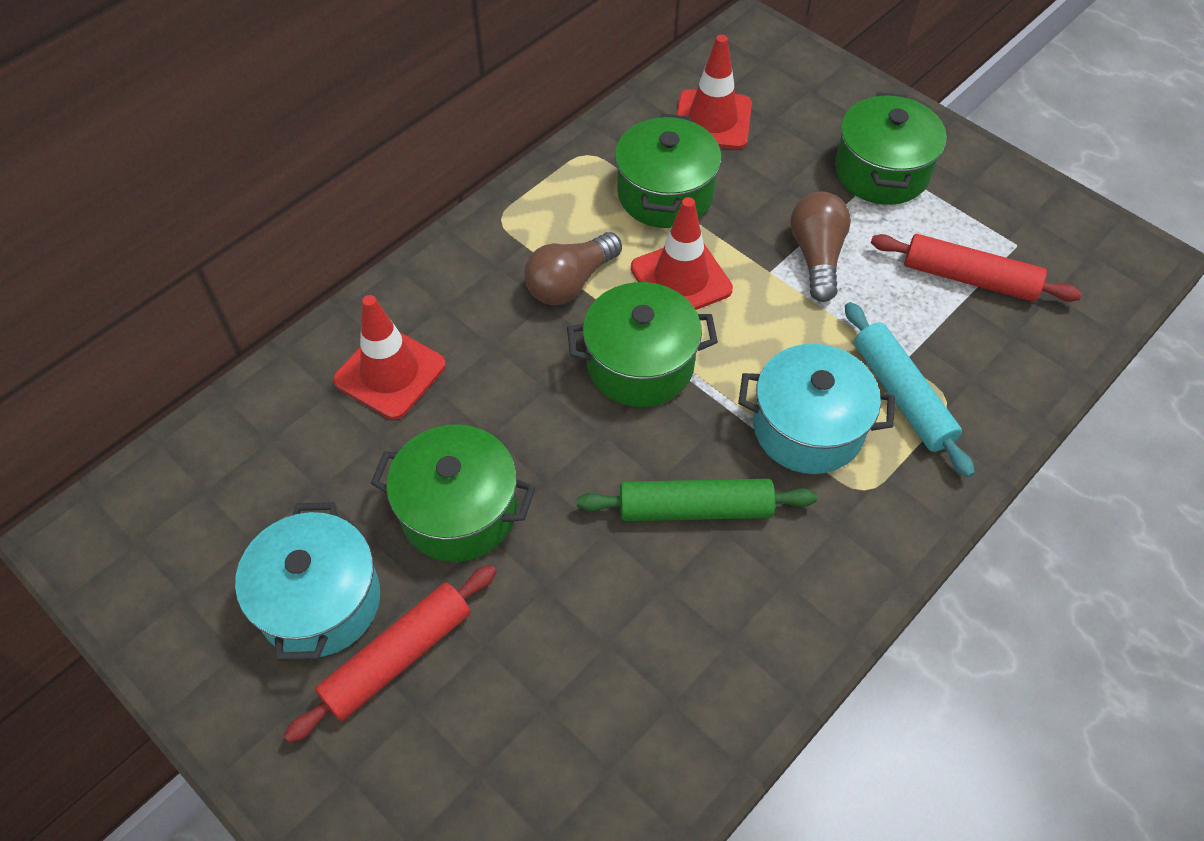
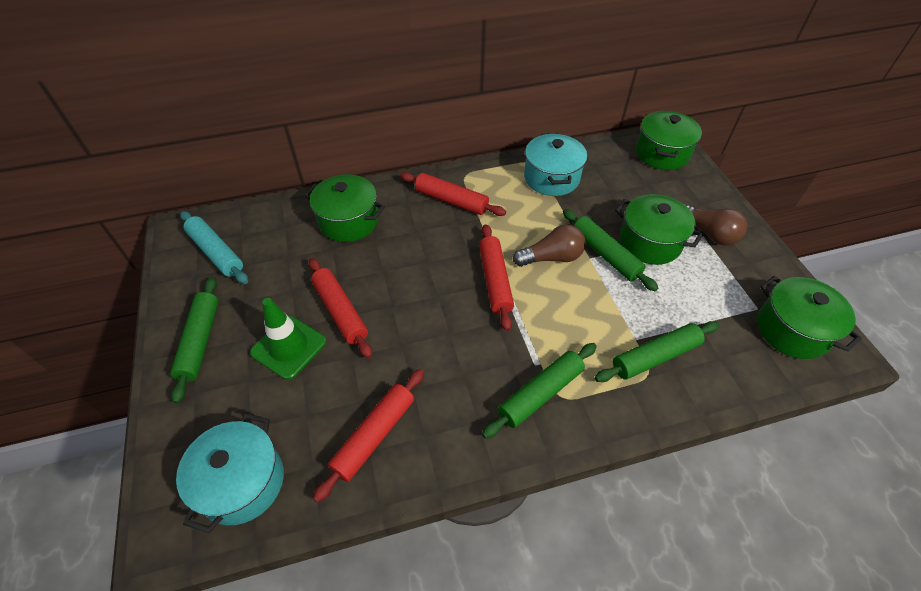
green rolling pin: 1 -> 4
green traffic cone: 0 -> 1
red rolling pin: 2 -> 4
red traffic cone: 3 -> 0

